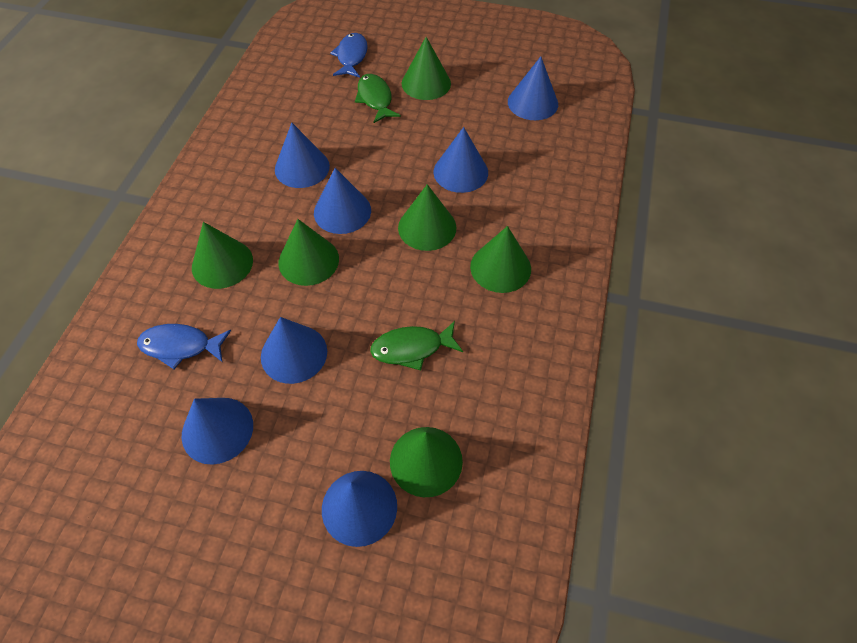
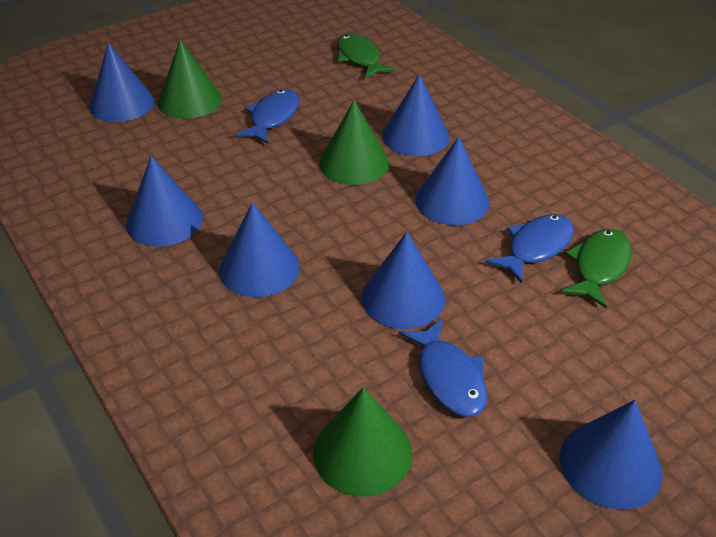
blue fish: 2 -> 3
green cone: 6 -> 3

